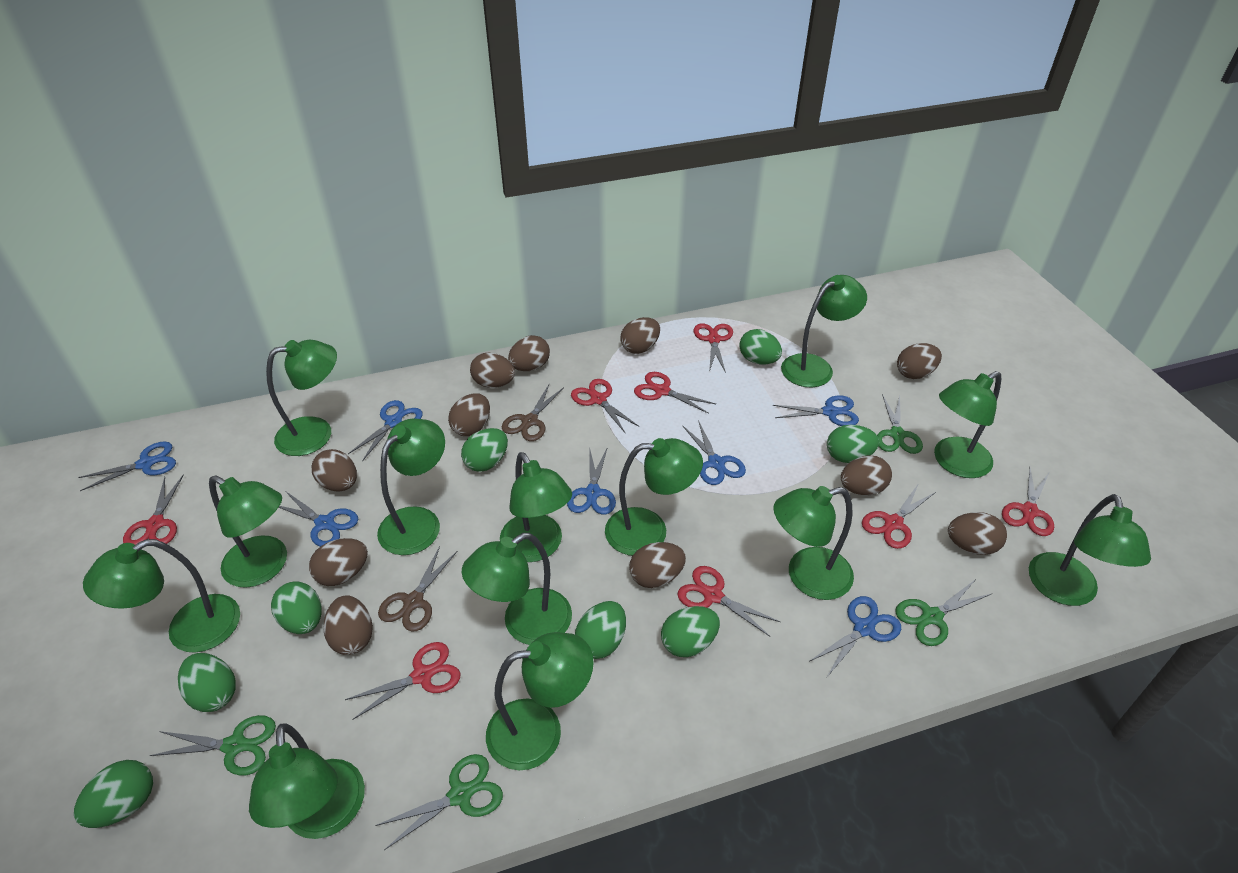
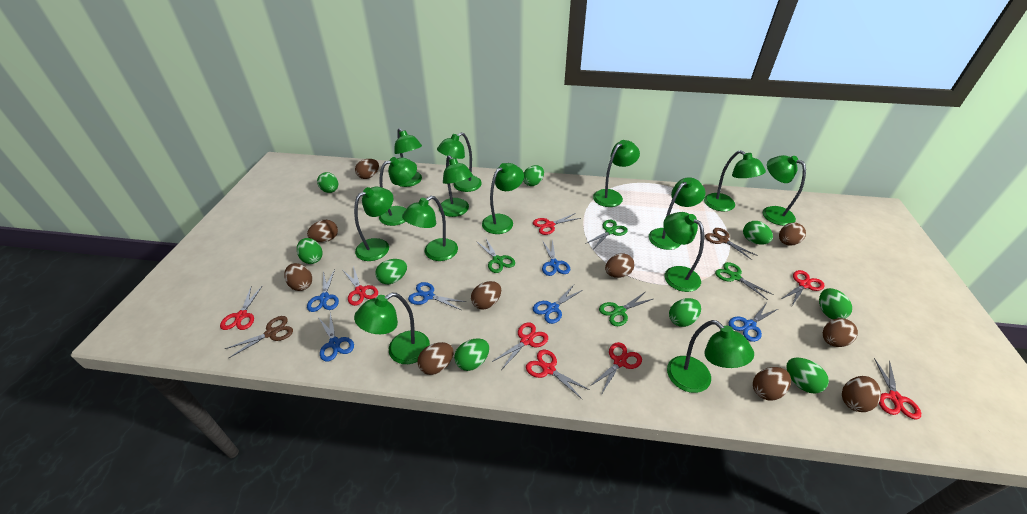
blue scissors: 7 -> 6
brown egg: 11 -> 10
green egg: 8 -> 9
green lamp: 13 -> 14

